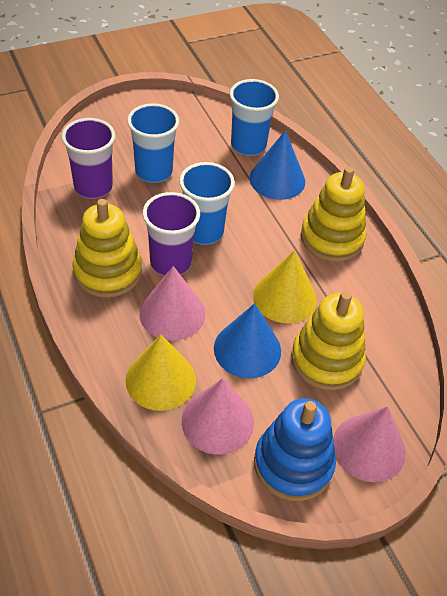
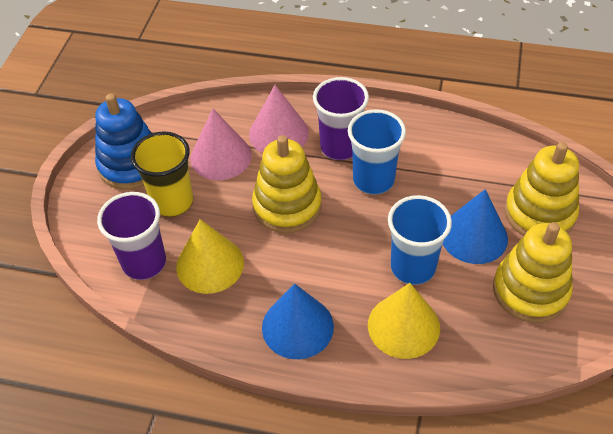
blue cup: 3 -> 2
pink cone: 3 -> 2
yellow cup: 0 -> 1

